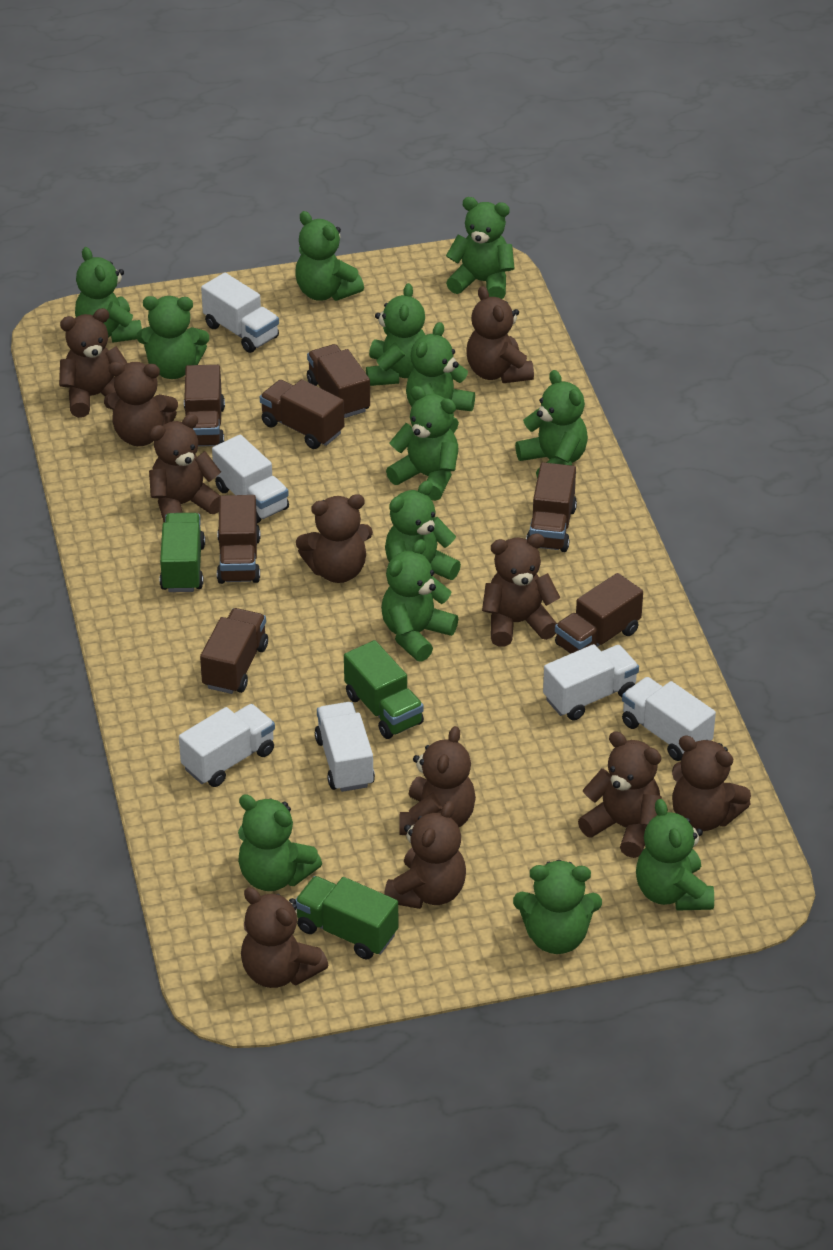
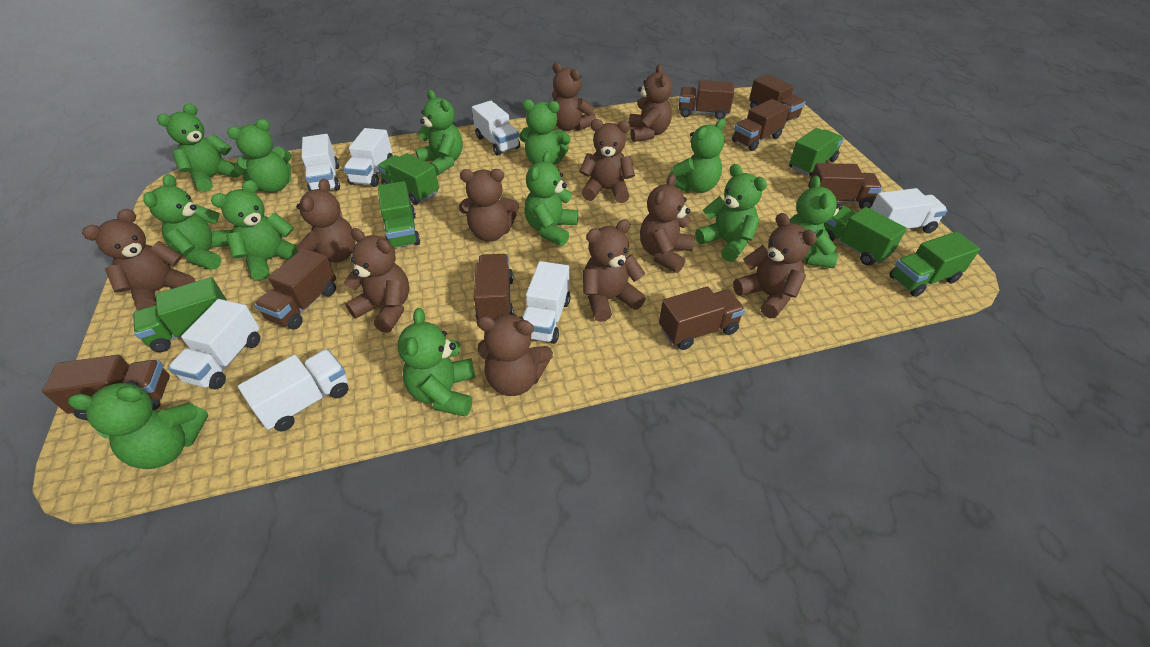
brown truck: 7 -> 8
green teddy bear: 13 -> 12
green truck: 3 -> 6
white truck: 6 -> 7

